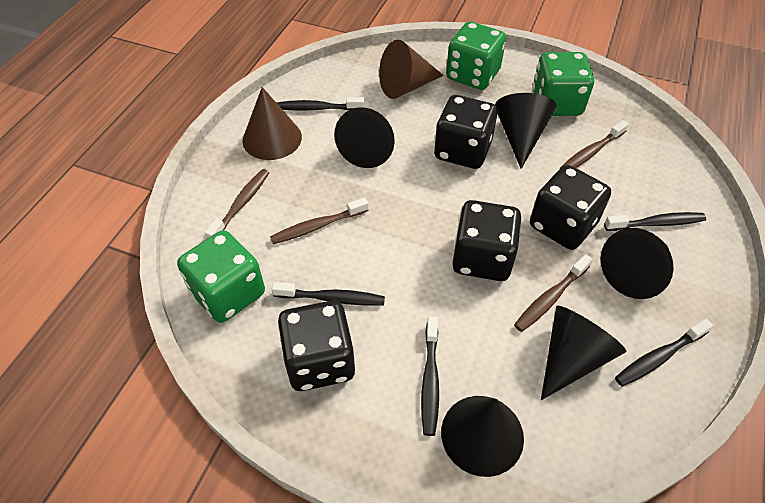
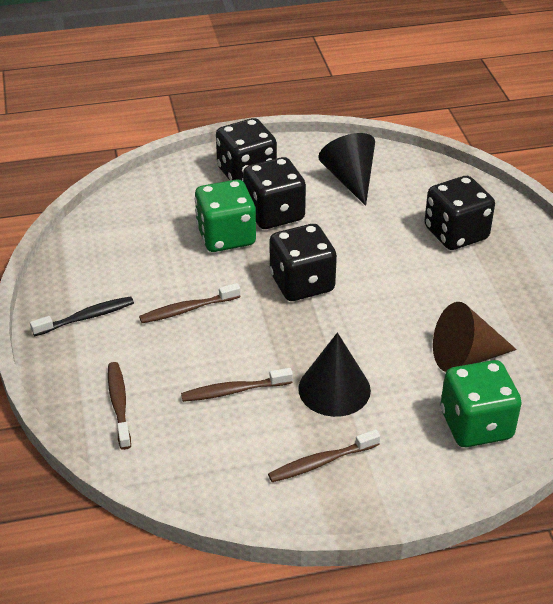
black cone: 5 -> 2
black toothbrush: 5 -> 1
brown cone: 2 -> 1
green dice: 3 -> 2

